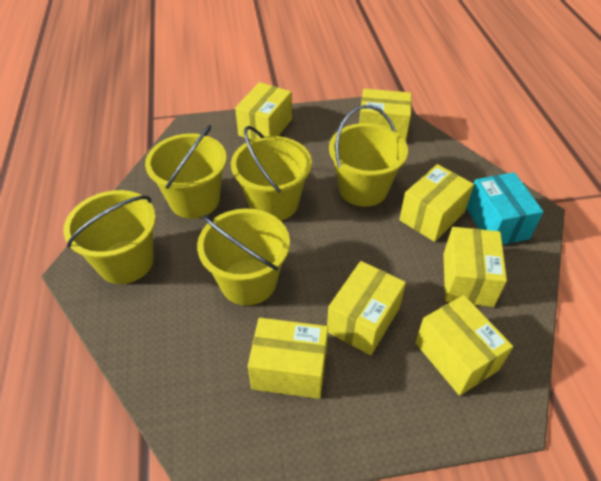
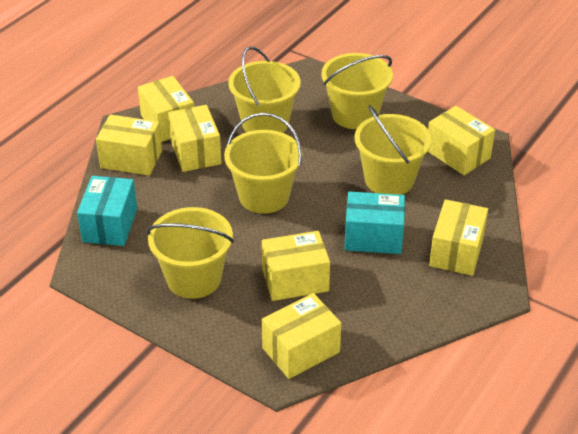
turquoise box: 1 -> 2

